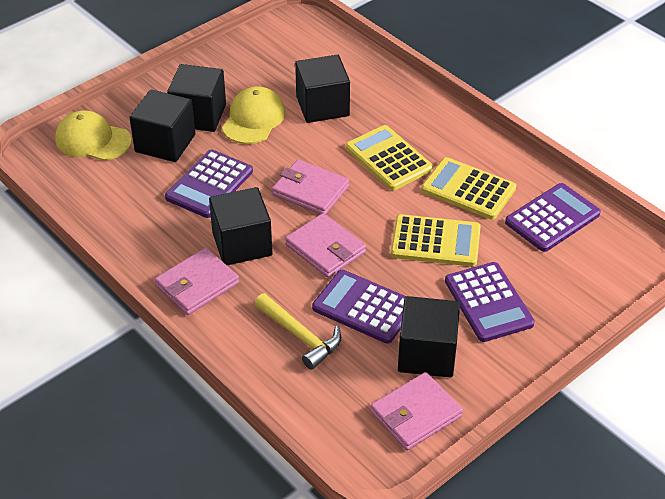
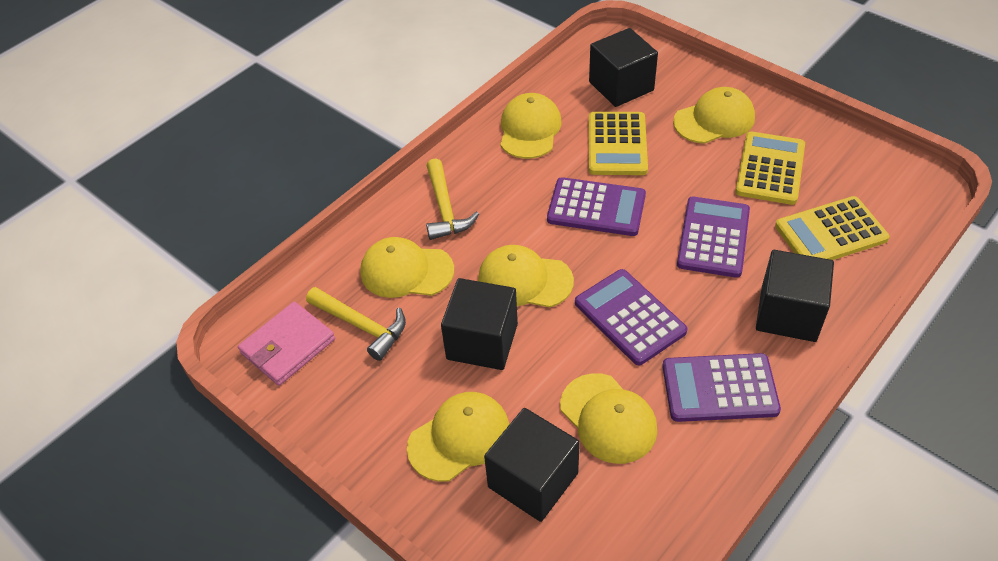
black cube: 5 -> 4
pink wallet: 4 -> 1
yellow cap: 2 -> 6
yellow hammer: 1 -> 2

